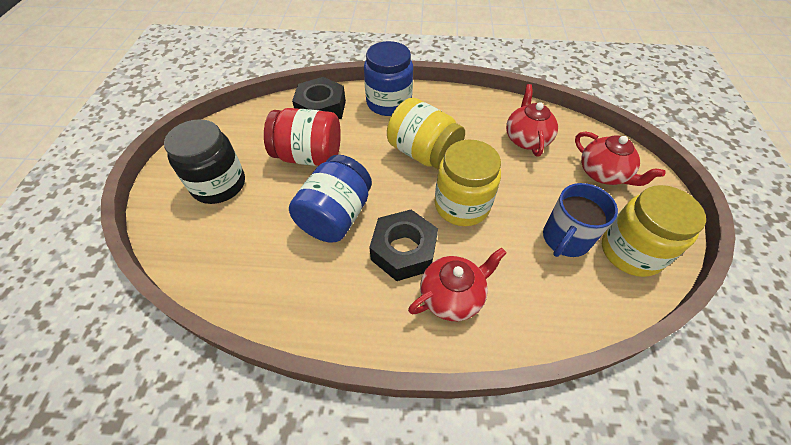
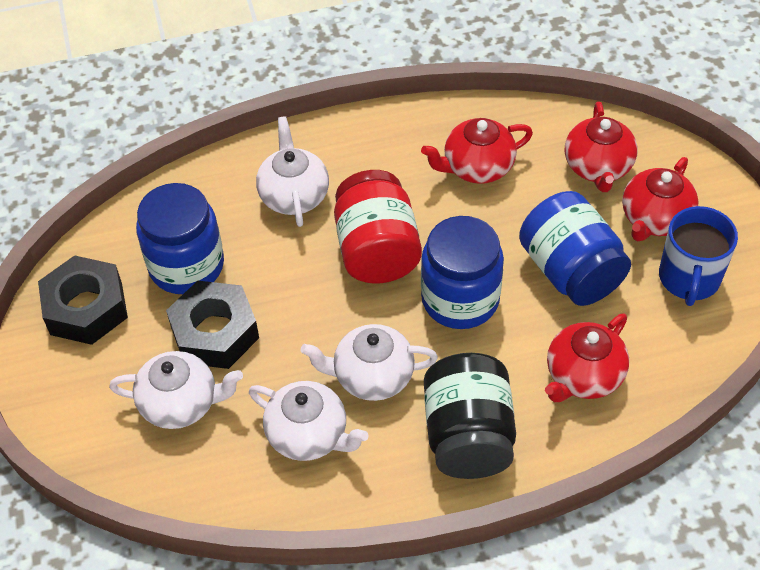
blue jar: 2 -> 3
red teapot: 3 -> 4
white teapot: 0 -> 4
yellow jar: 3 -> 0

